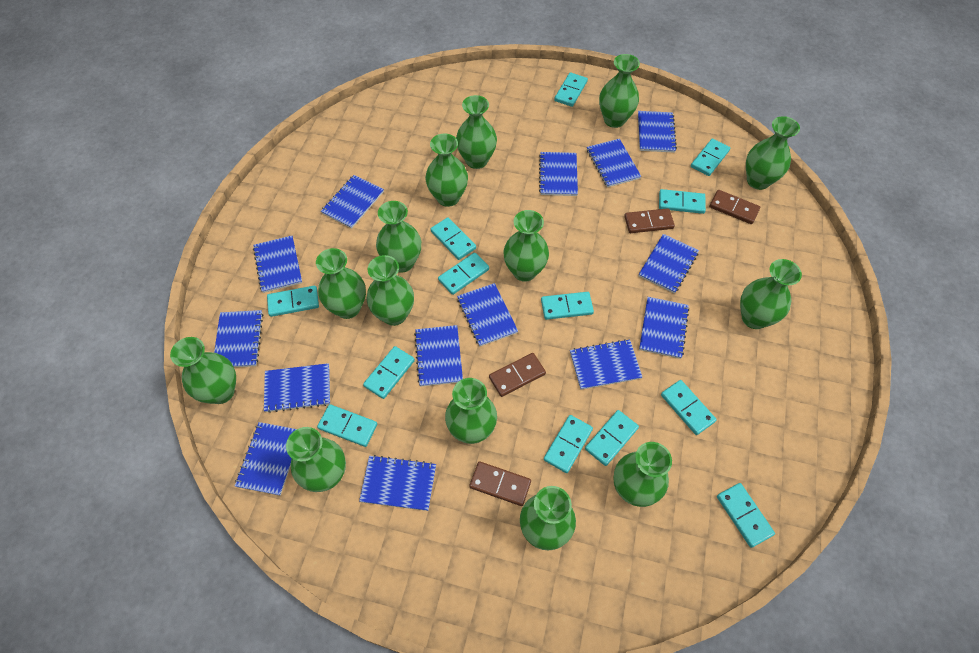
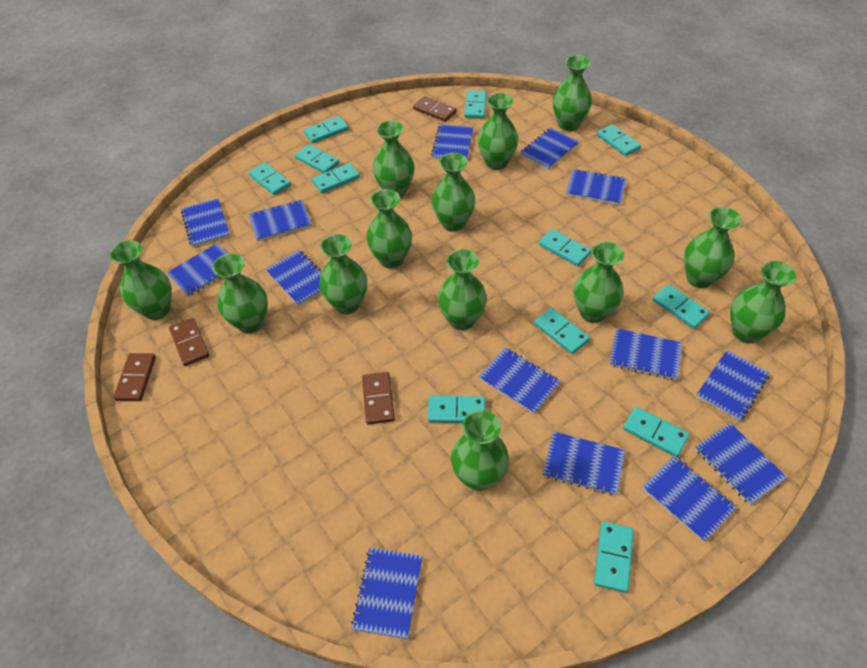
green vase: 14 -> 13
turquoise domino: 13 -> 12

